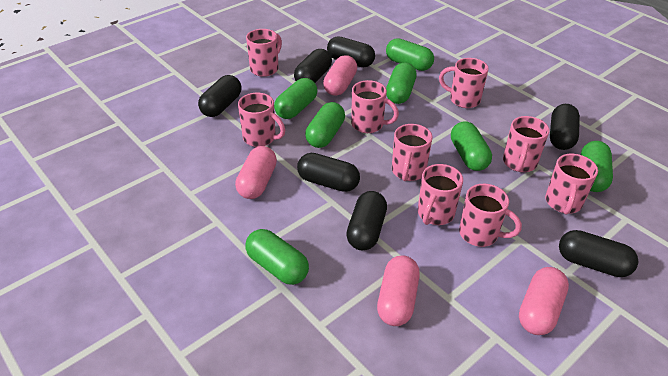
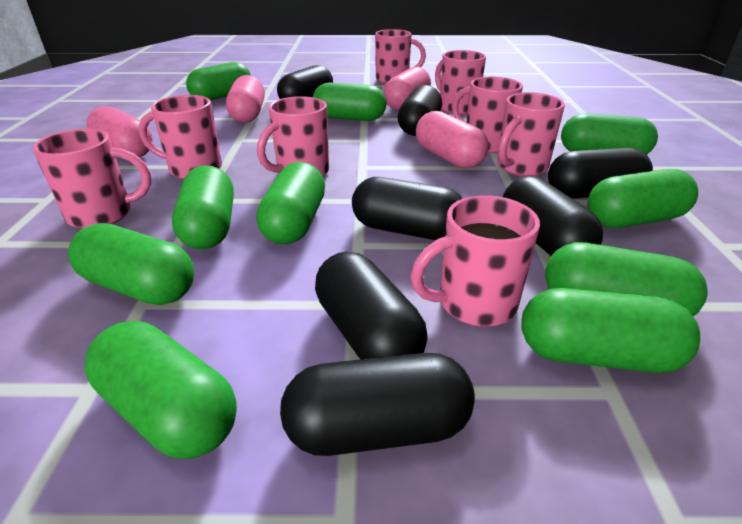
green capsule: 7 -> 10
pink mug: 9 -> 8

